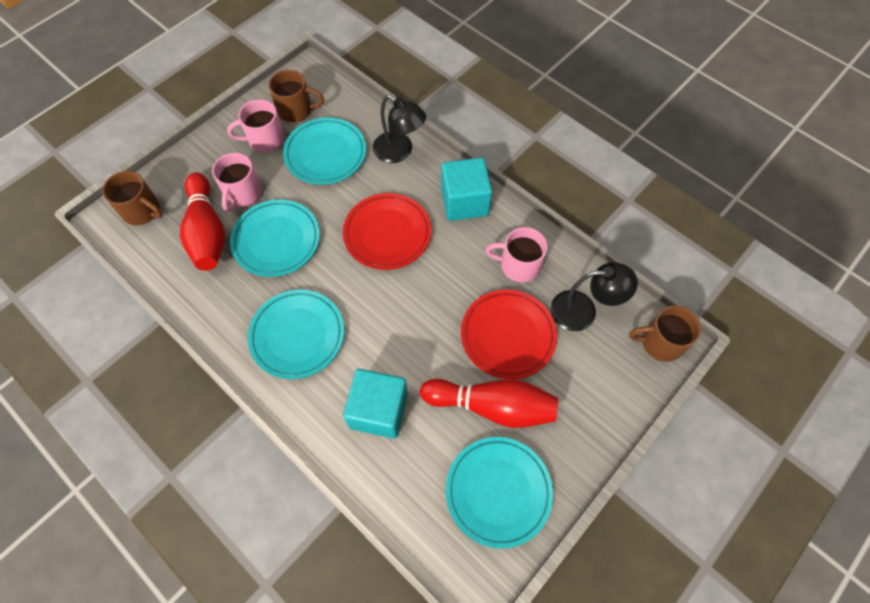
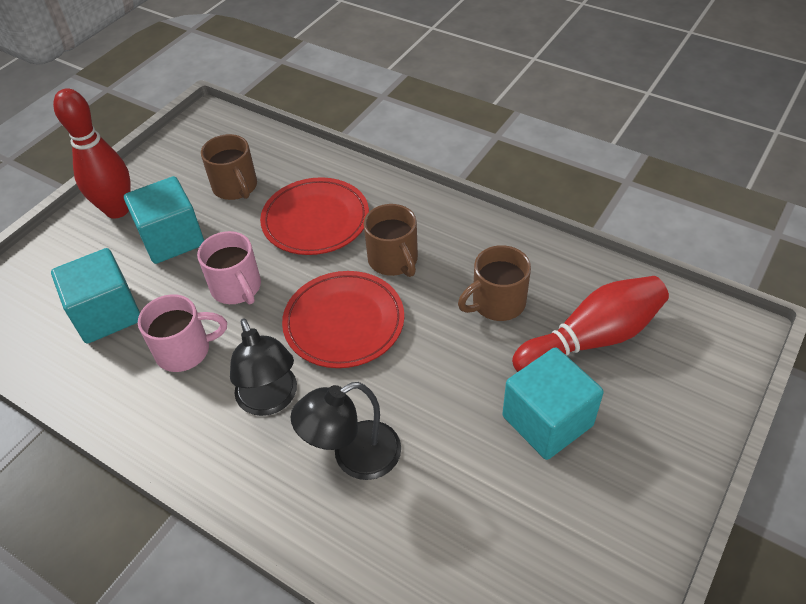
pink mug: 3 -> 2
turquoise cube: 2 -> 3
turquoise plate: 4 -> 0

